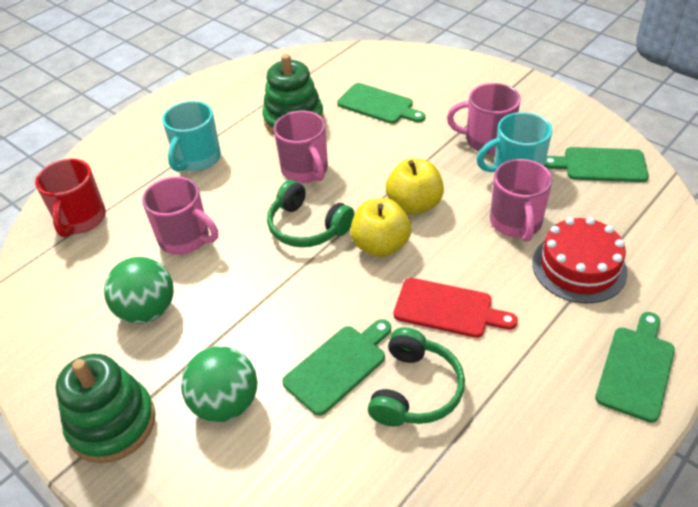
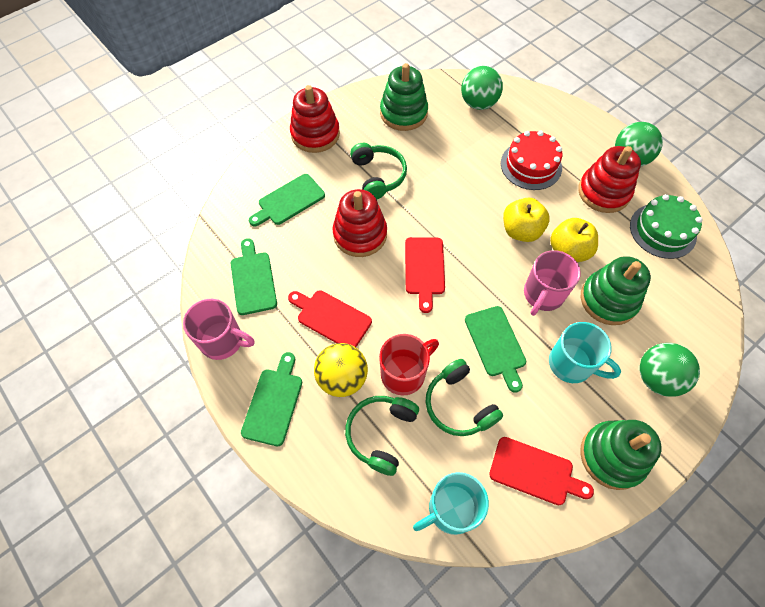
green ball: 2 -> 3
green cake: 0 -> 1
green headphones: 2 -> 3
green stacking toy: 2 -> 3
pink mug: 4 -> 2
red cutting board: 1 -> 3
red stacking toy: 0 -> 3
yellow ball: 0 -> 1

